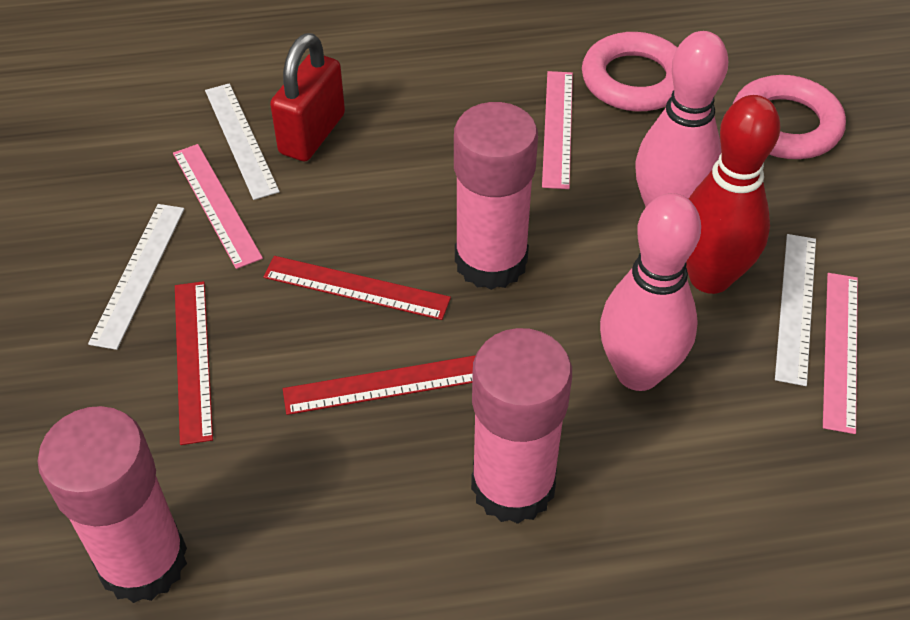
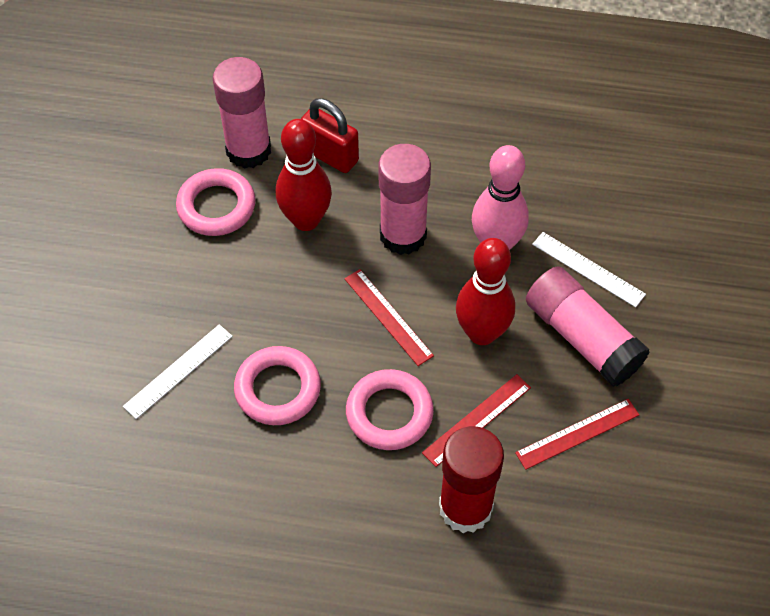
pink bowling pin: 2 -> 1
pink ring: 2 -> 3
pink ruler: 3 -> 0
red bowling pin: 1 -> 2
red glue stick: 0 -> 1
white ruler: 3 -> 2

